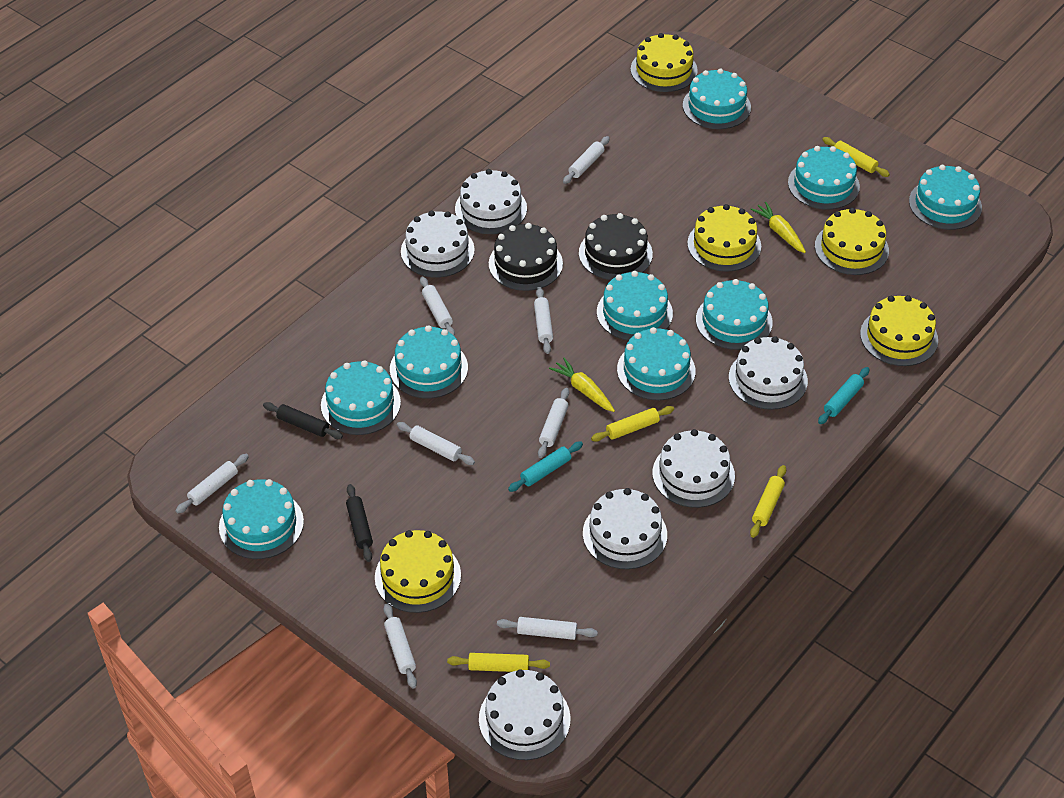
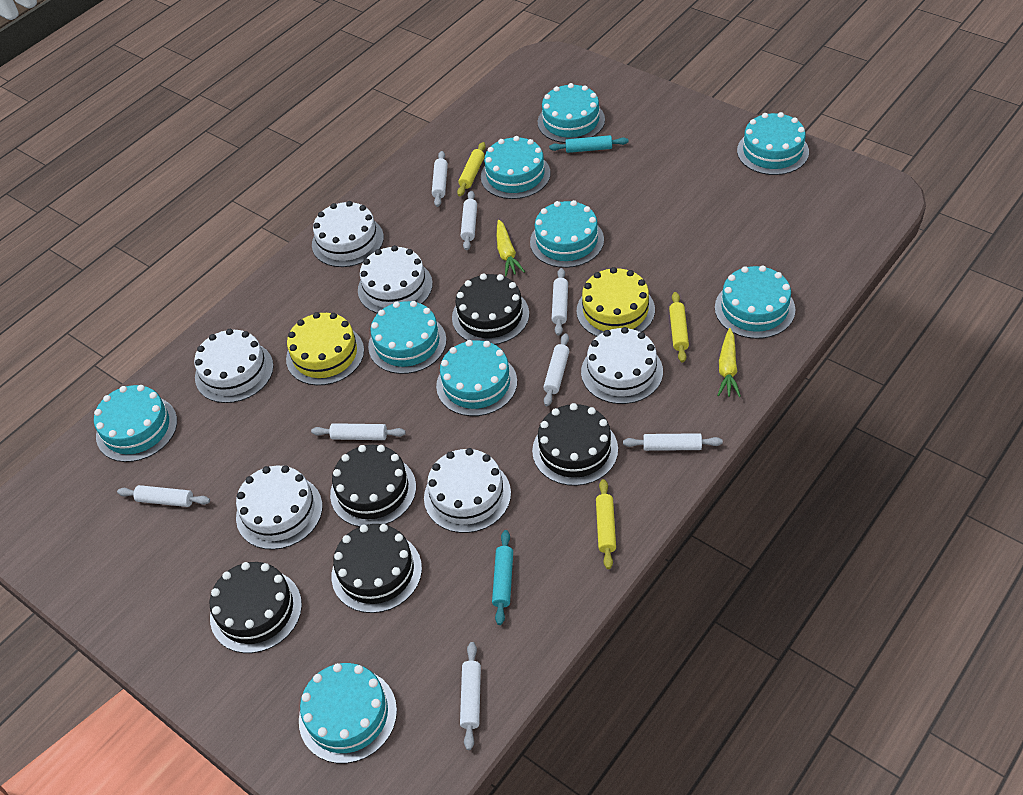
black cake: 2 -> 5
black rolling pin: 2 -> 0
yellow cake: 5 -> 2
yellow rolling pin: 4 -> 3

